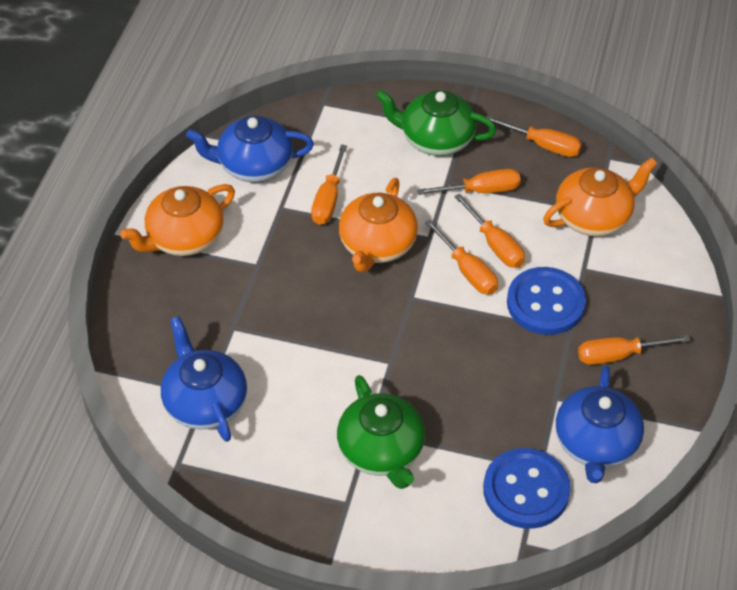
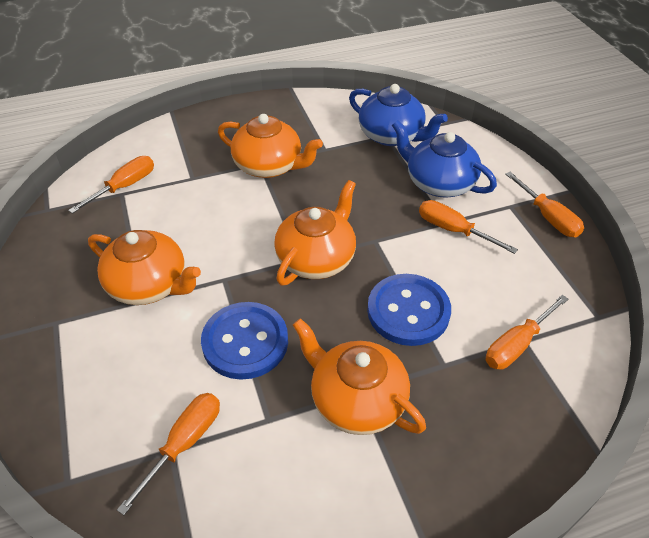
blue teapot: 3 -> 2
green teapot: 2 -> 0
orange screwdriver: 6 -> 5
orange teapot: 3 -> 4

